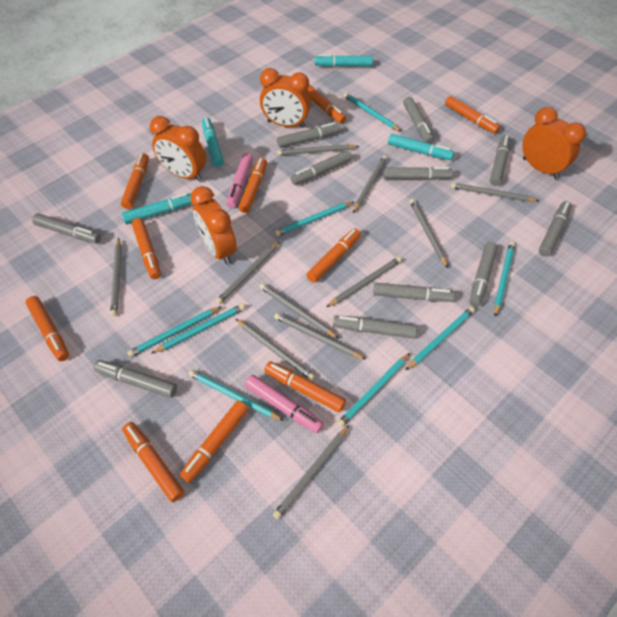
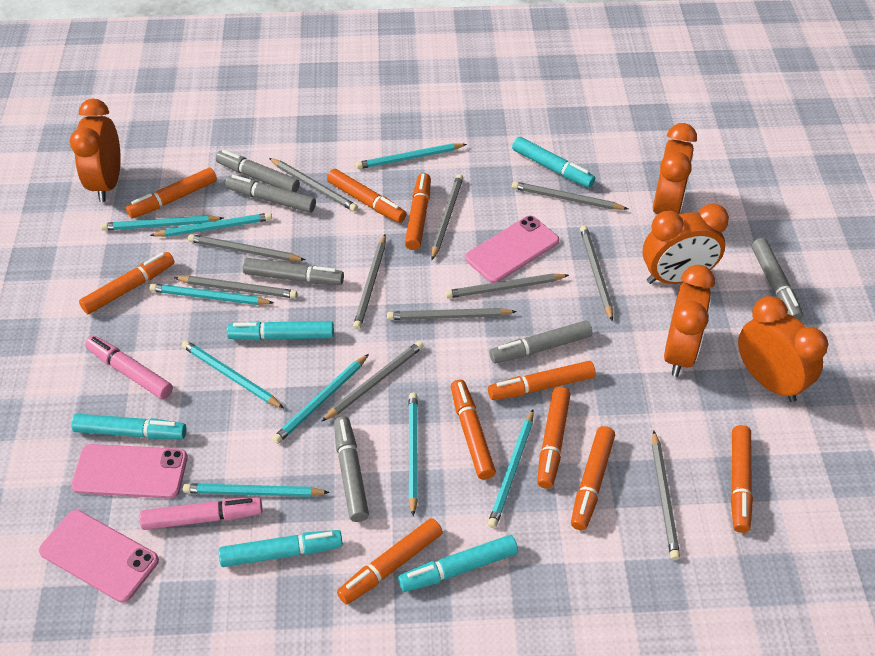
grey marker: 11 -> 6
orange clock: 4 -> 5
pink phone: 0 -> 3
turquoise marker: 4 -> 5
turquoise pencil: 8 -> 9

